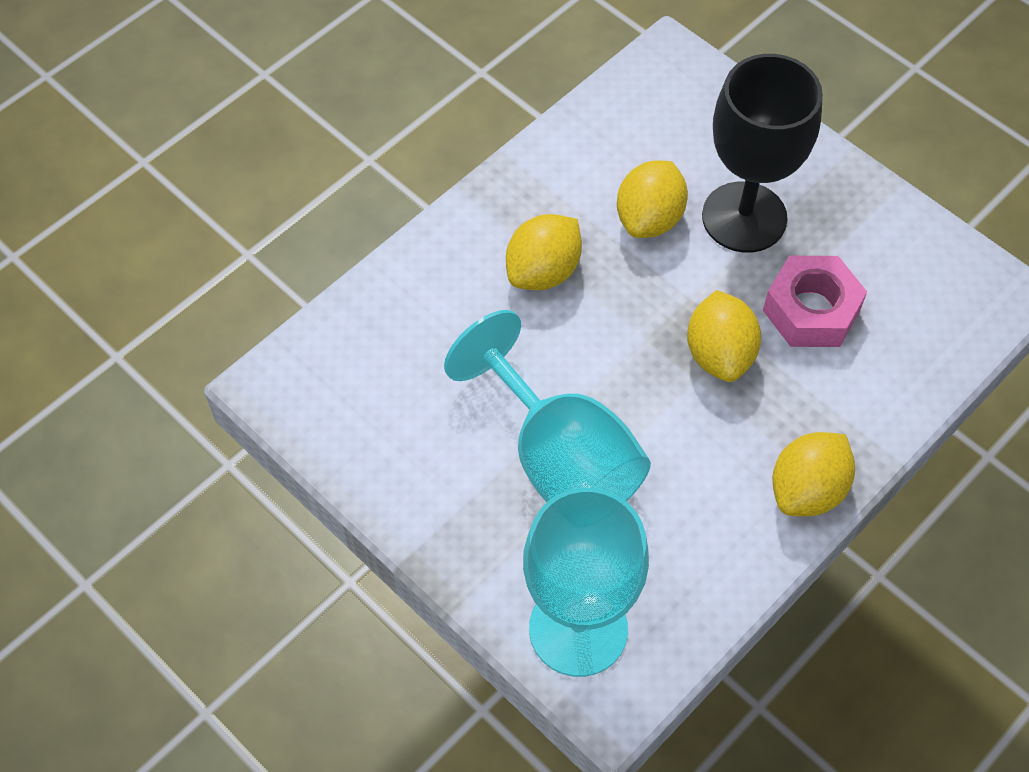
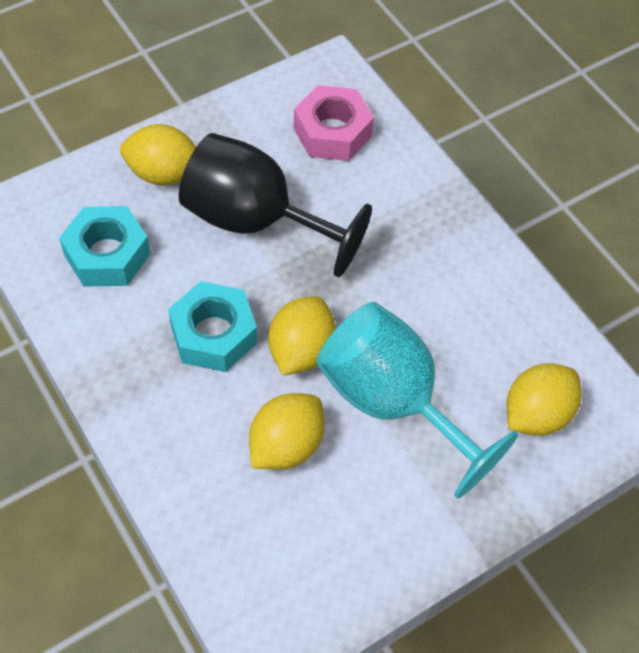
turquoise goblet: 2 -> 1
turquoise nut: 0 -> 2

